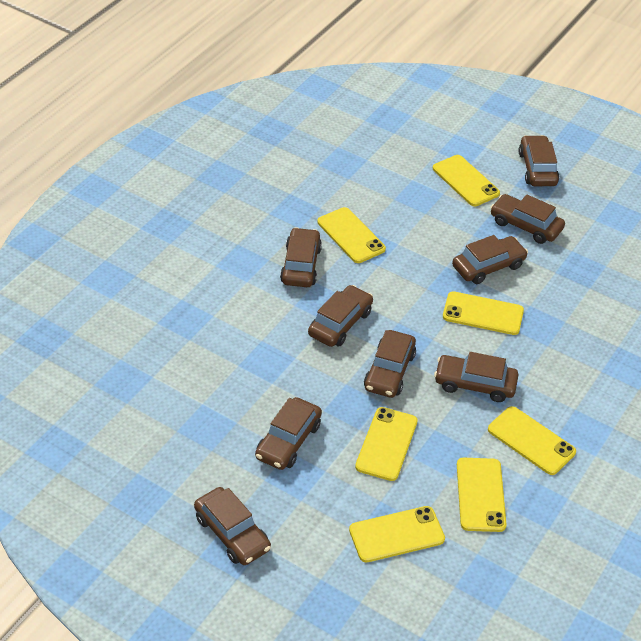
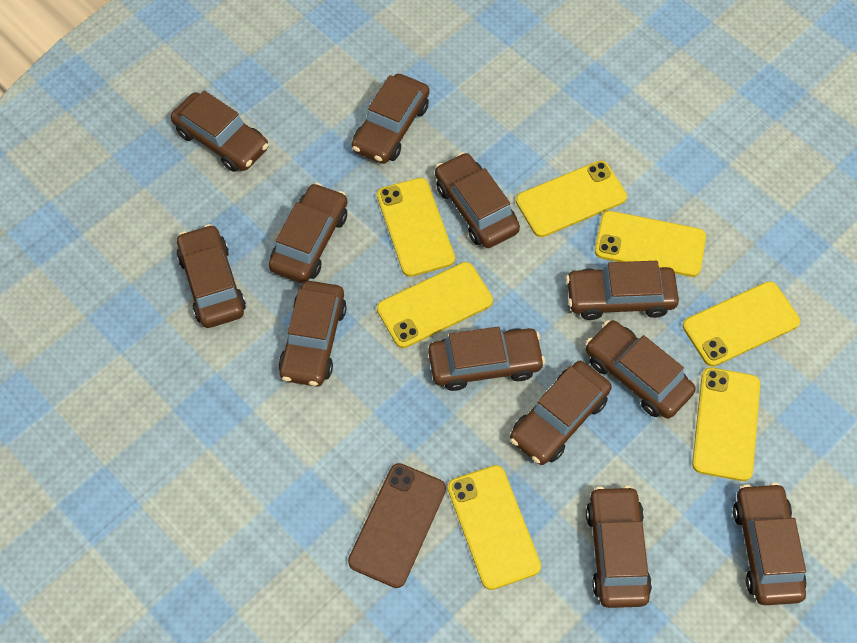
brown car: 9 -> 12
brown phone: 0 -> 1

